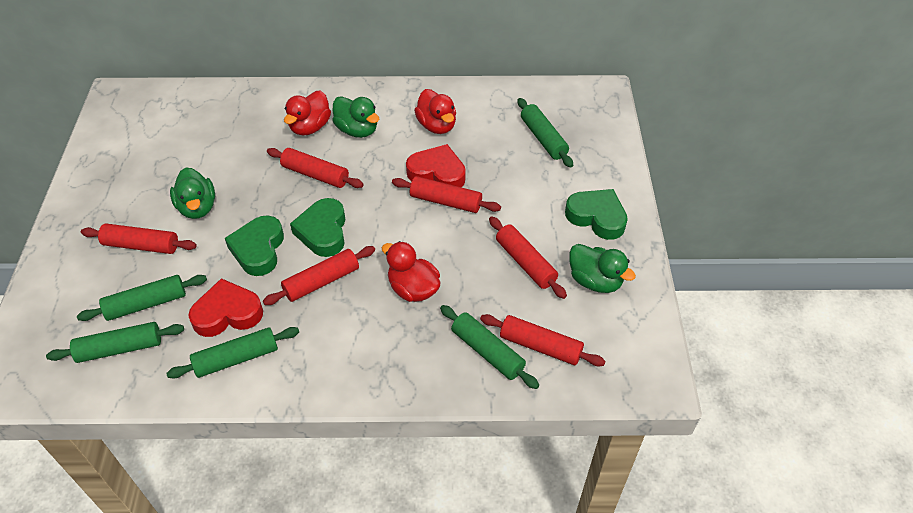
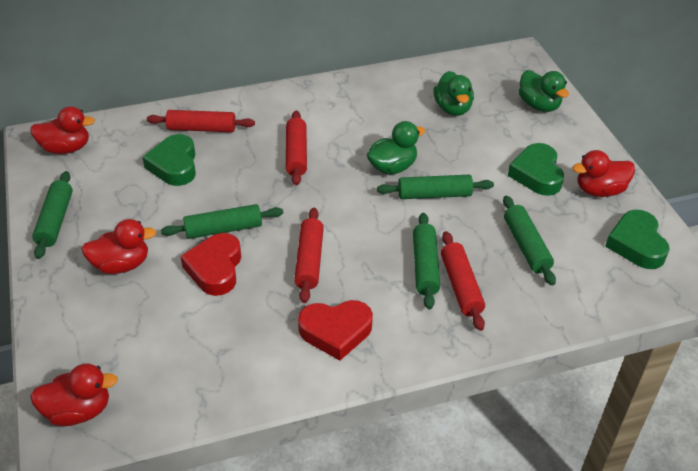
red duck: 3 -> 4
red rolling pin: 6 -> 4

